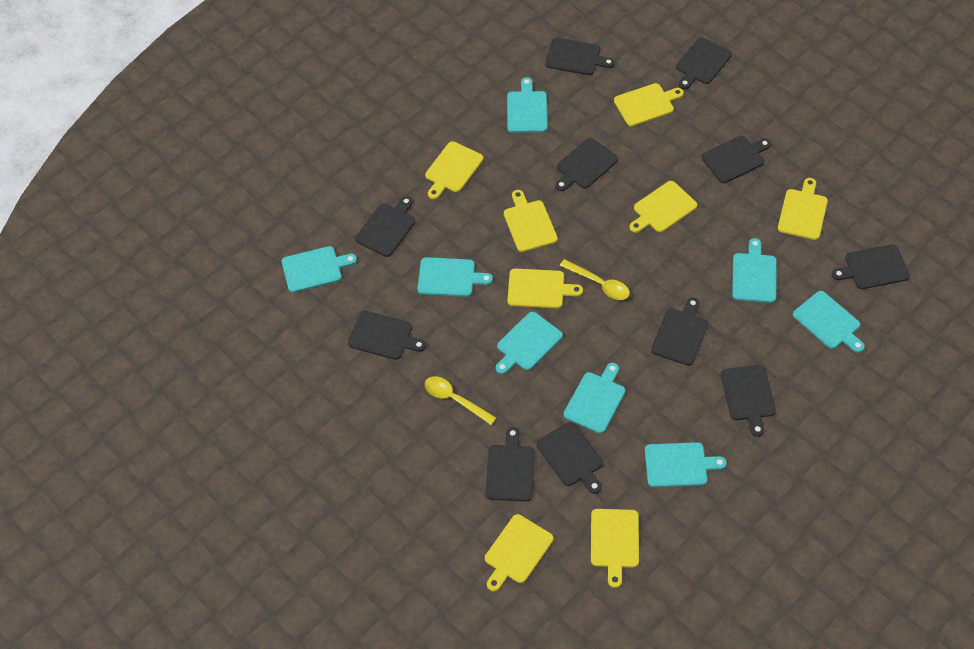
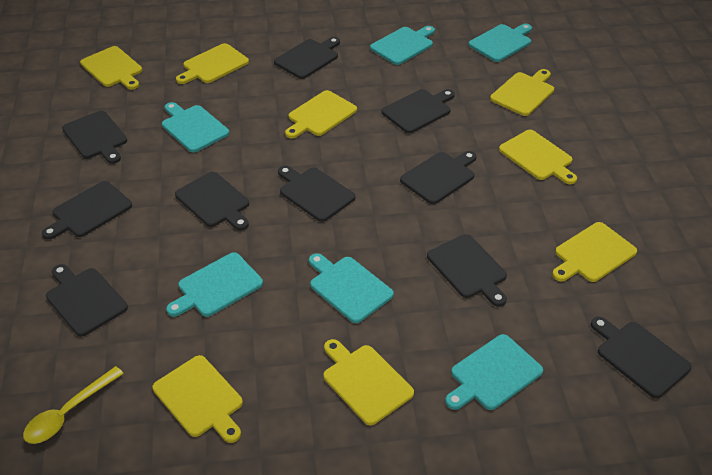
black cutting board: 11 -> 10
turquoise cutting board: 8 -> 6
yellow spoon: 2 -> 1

